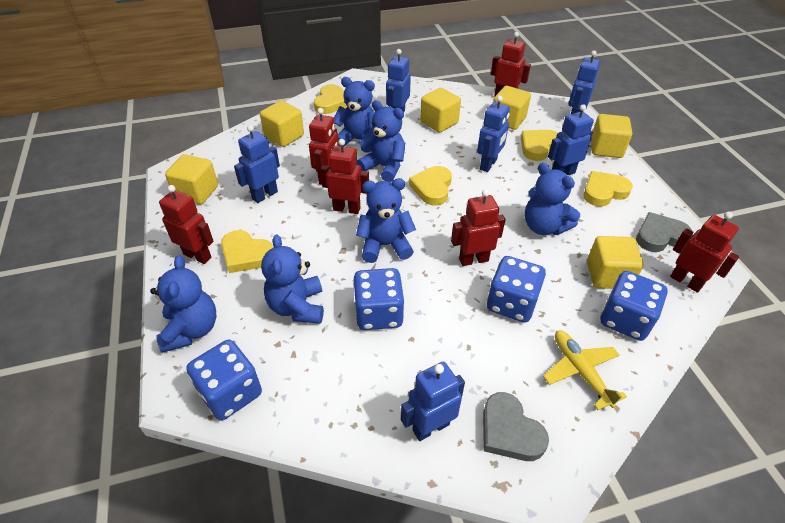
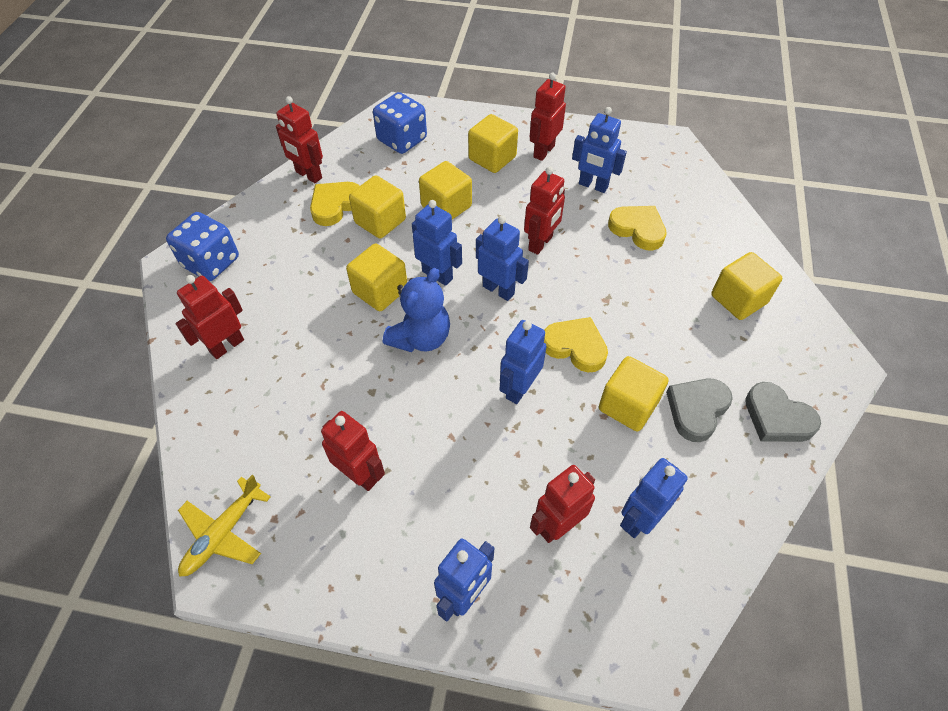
blue dice: 4 -> 2
blue teddy bear: 6 -> 1
yellow heart: 5 -> 3

